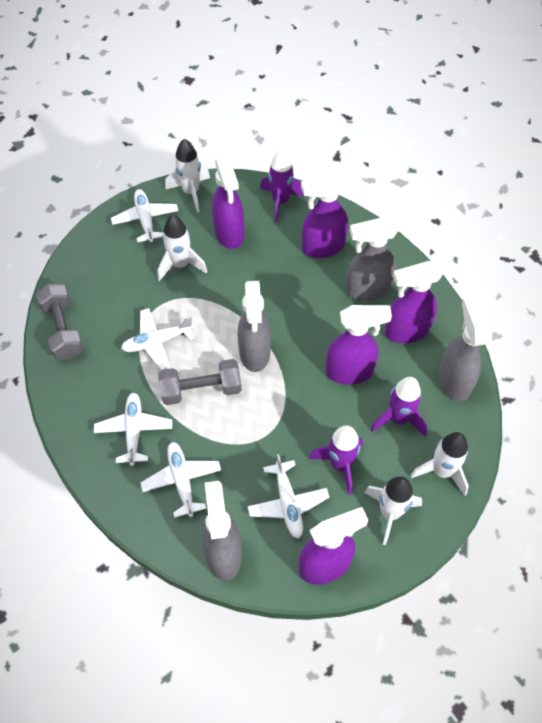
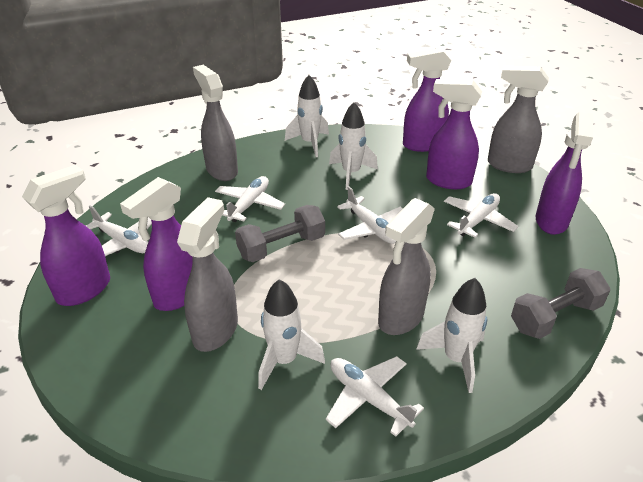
purple rocket: 3 -> 0

